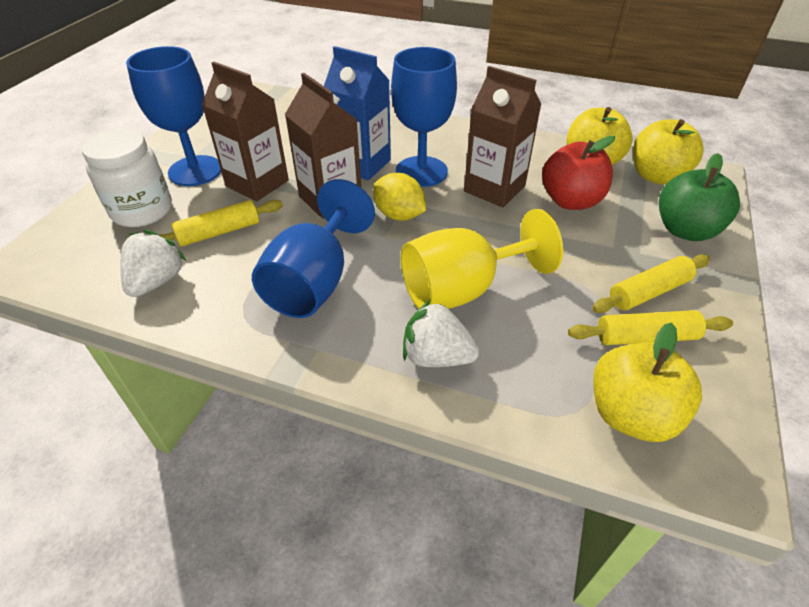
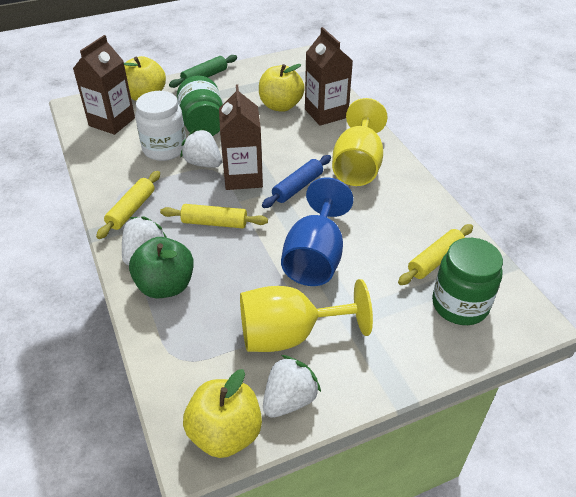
blue carton: 1 -> 0
blue goblet: 3 -> 1
blue rolling pin: 0 -> 1
green jar: 0 -> 2
green rolling pin: 0 -> 1
red apple: 1 -> 0
white strawberry: 2 -> 3
yellow goblet: 1 -> 2
yellow lemon: 1 -> 0

